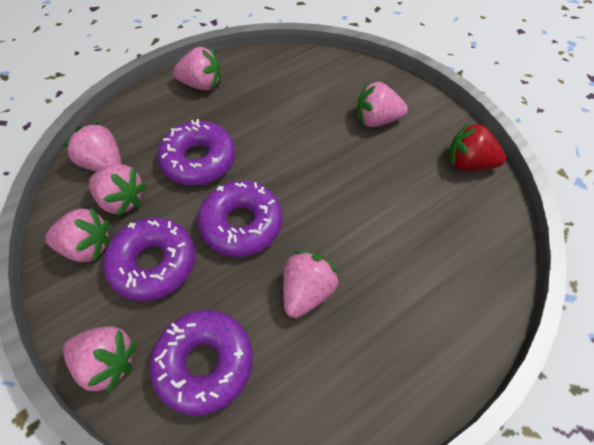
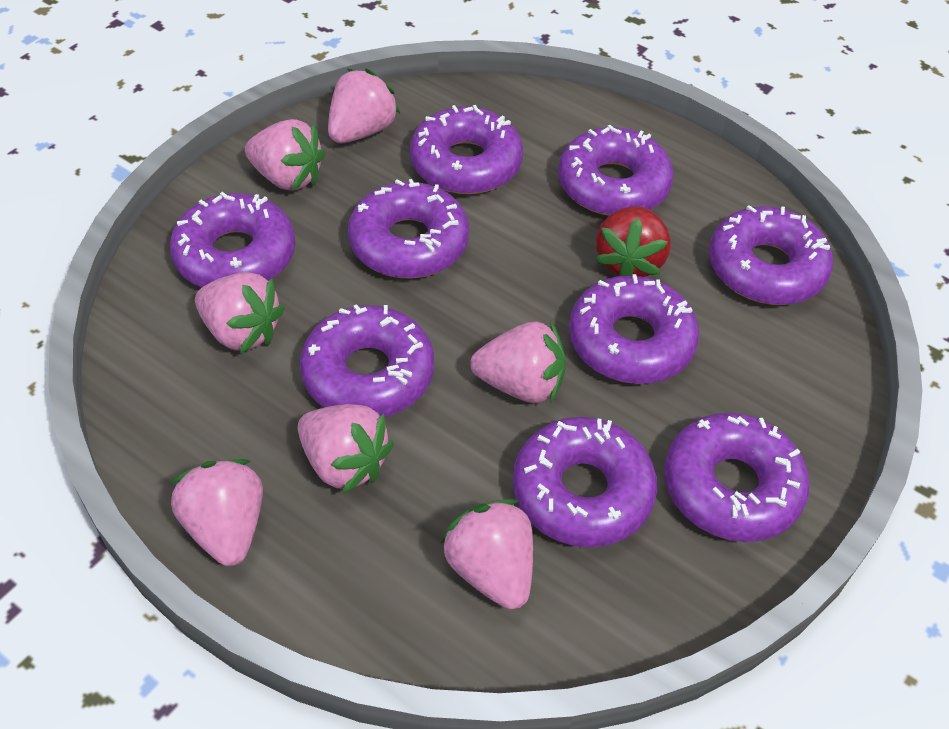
purple donut: 4 -> 9

